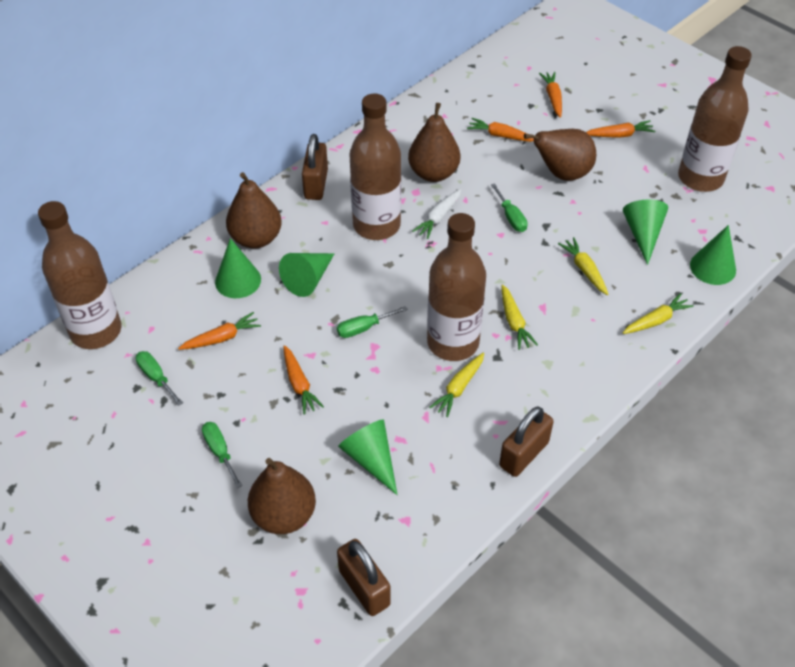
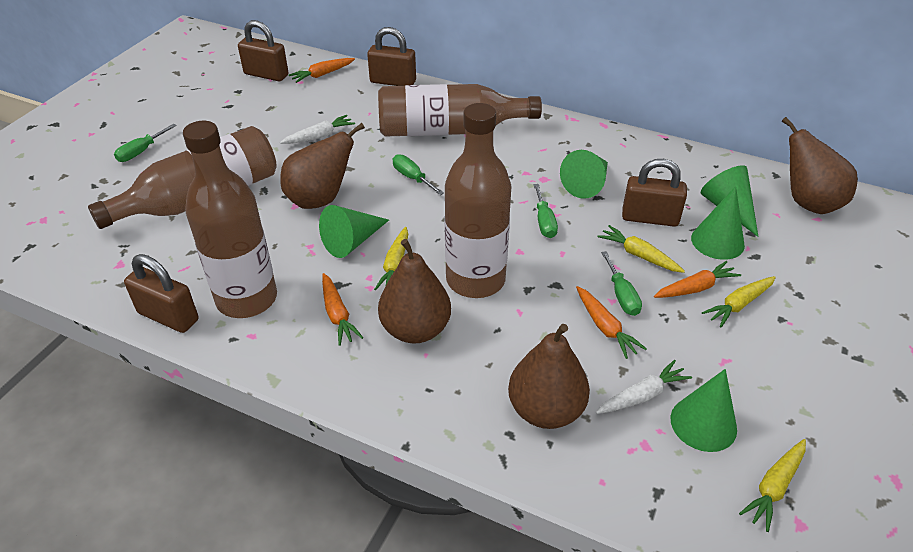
brown padlock: 3 -> 4
orange carrot: 5 -> 4
white carrot: 1 -> 2

